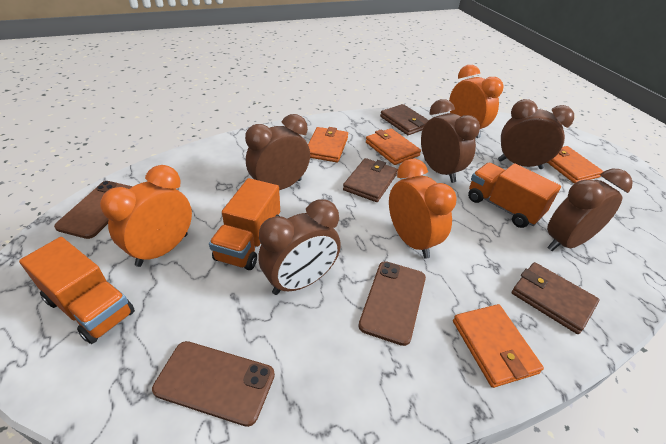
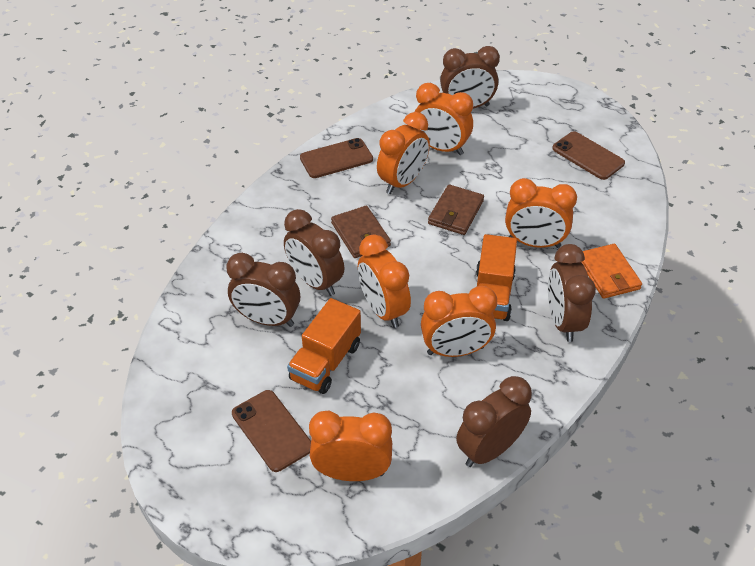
brown wallet: 3 -> 2
orange clock: 3 -> 6
orange truck: 3 -> 2
orange wallet: 4 -> 1

